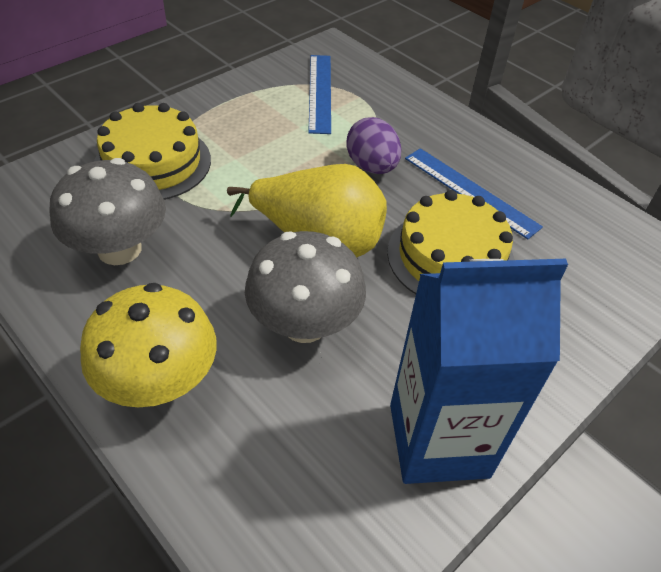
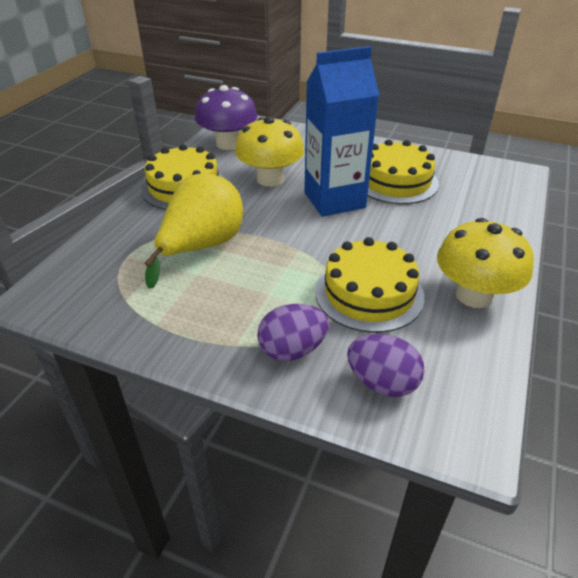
blue ruler: 2 -> 0
grey mushroom: 2 -> 0
purple egg: 1 -> 2
purple mushroom: 0 -> 1
yellow cake: 2 -> 3
yellow mushroom: 1 -> 2

